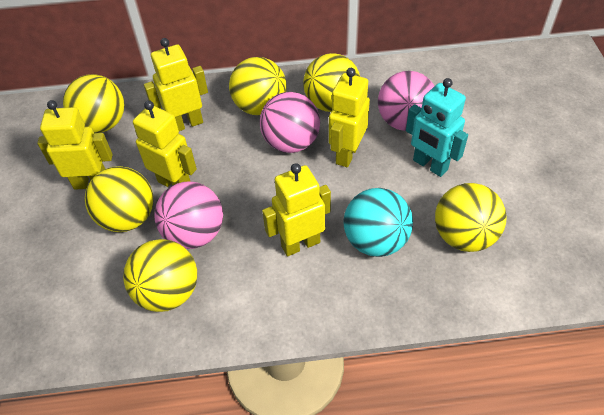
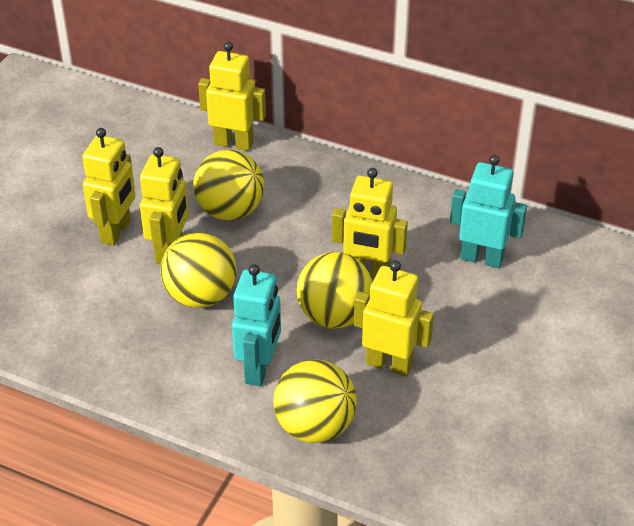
pink ball: 3 -> 0
turquoise ball: 1 -> 0
turquoise robot: 1 -> 2
yellow ball: 6 -> 4

